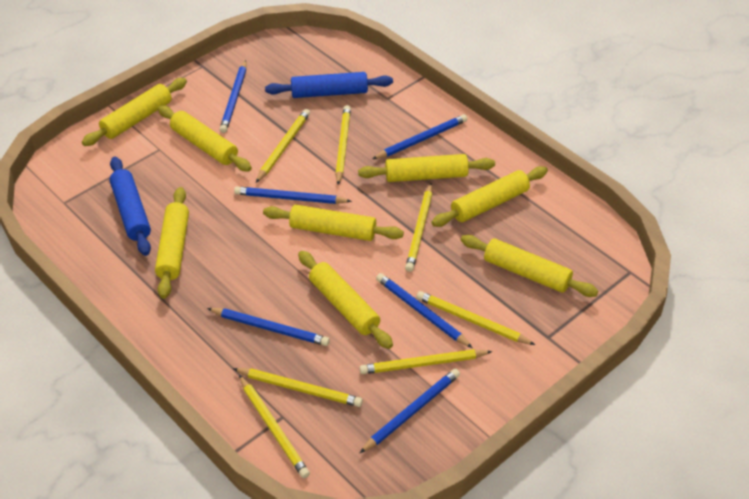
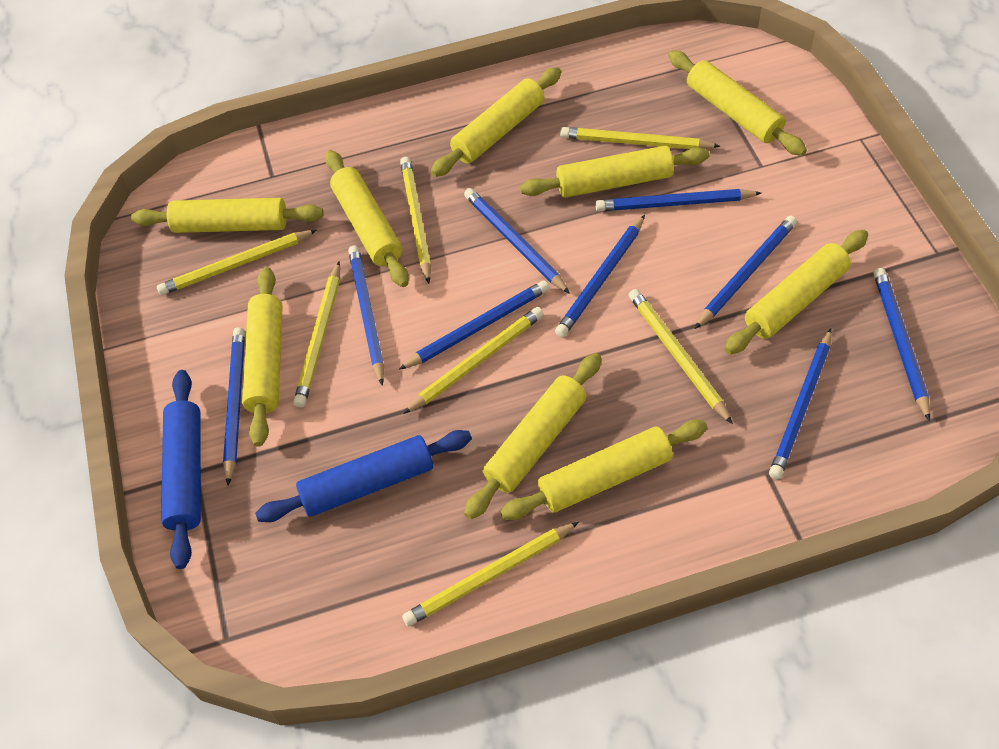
blue pencil: 6 -> 9
yellow rolling pin: 8 -> 9

